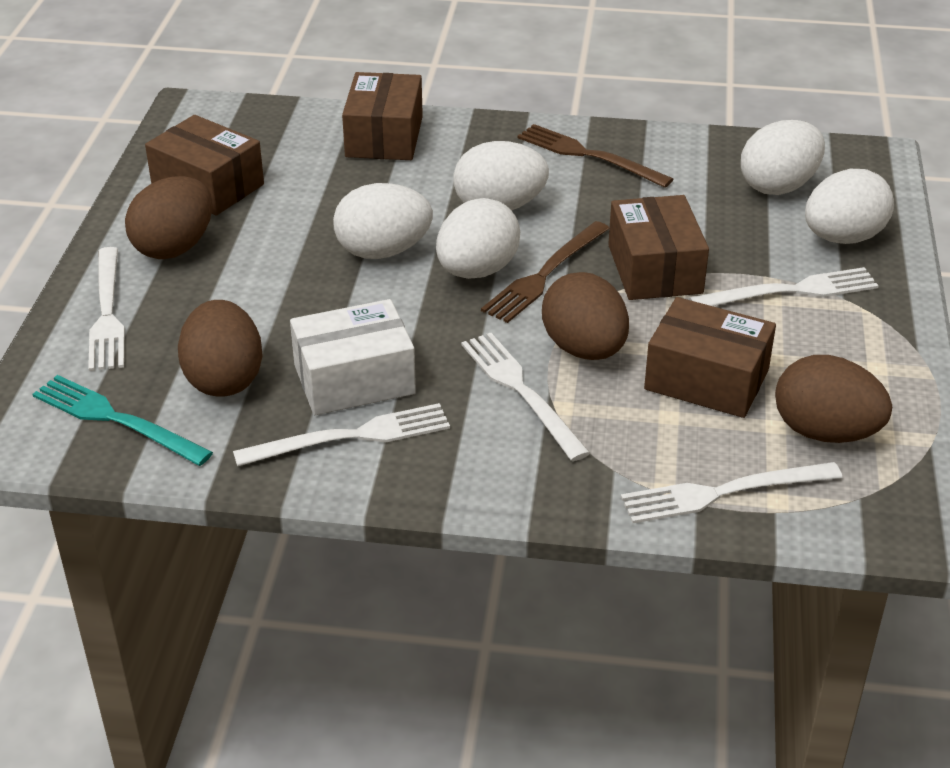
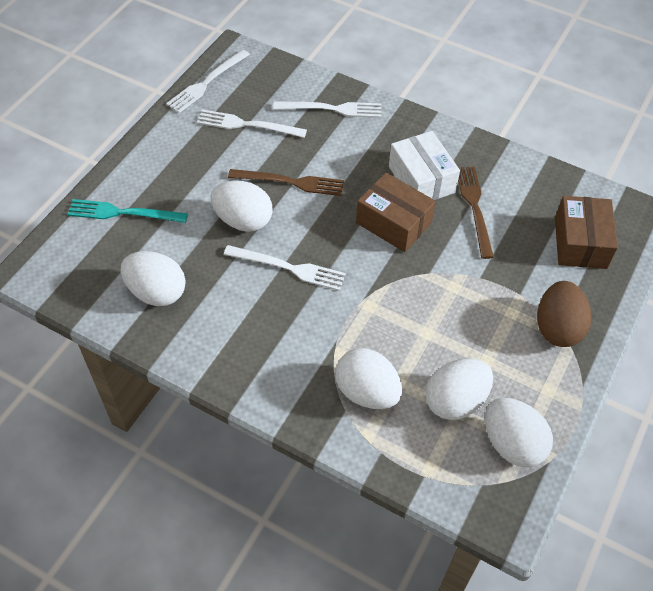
brown box: 4 -> 2
brown egg: 4 -> 1
white fork: 5 -> 4

